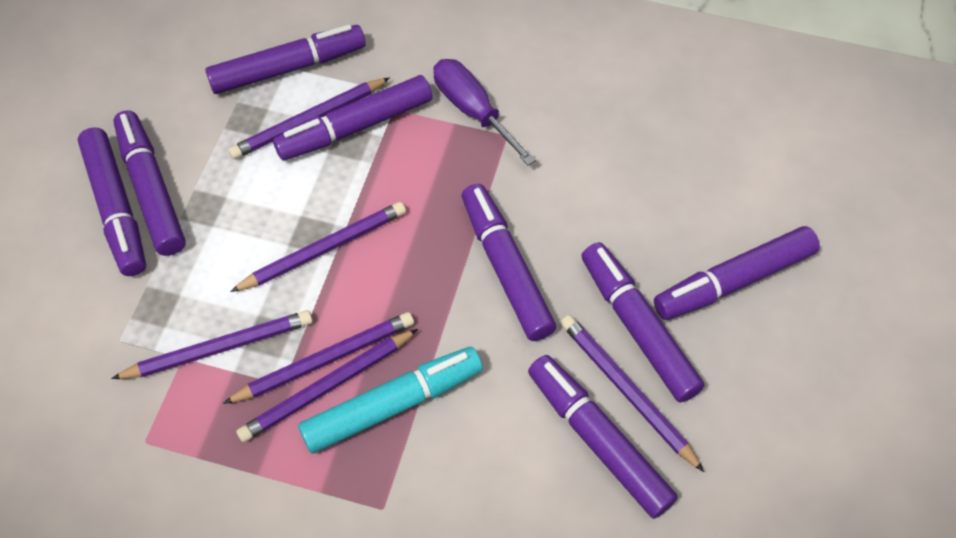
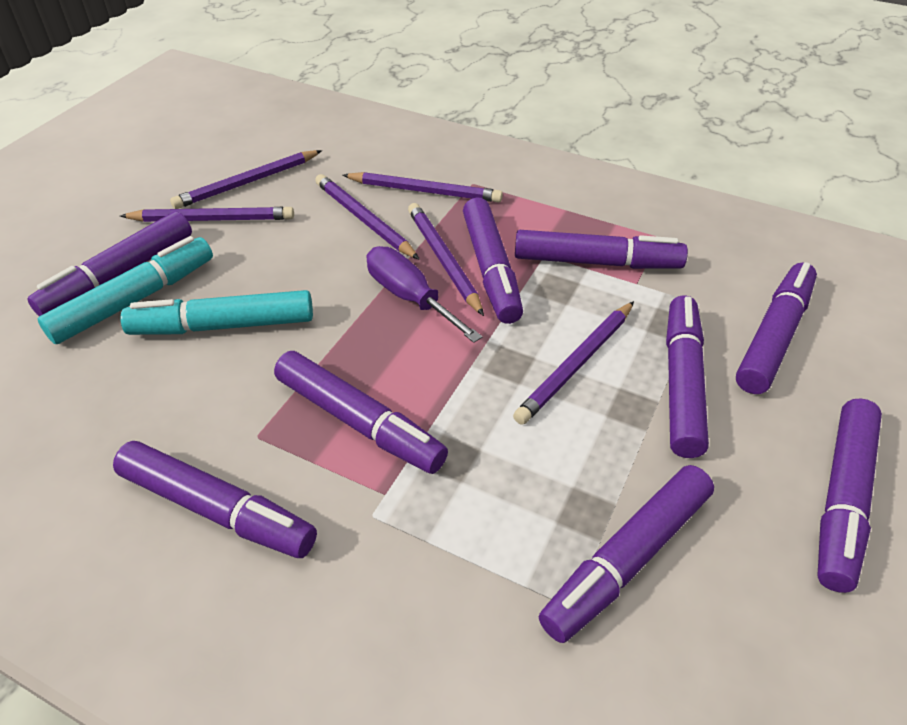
purple marker: 8 -> 9
turquoise marker: 1 -> 2

